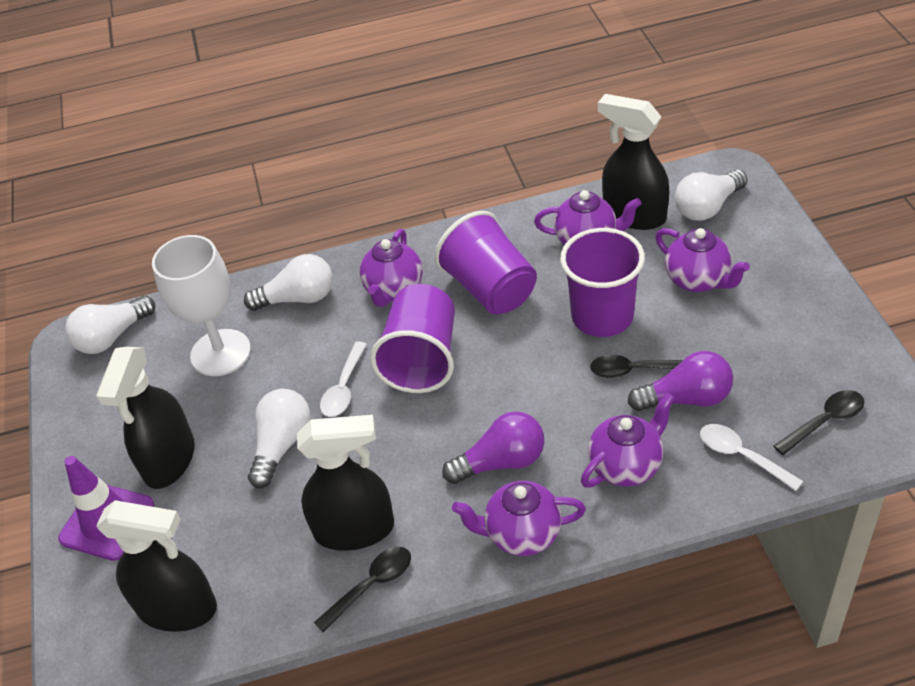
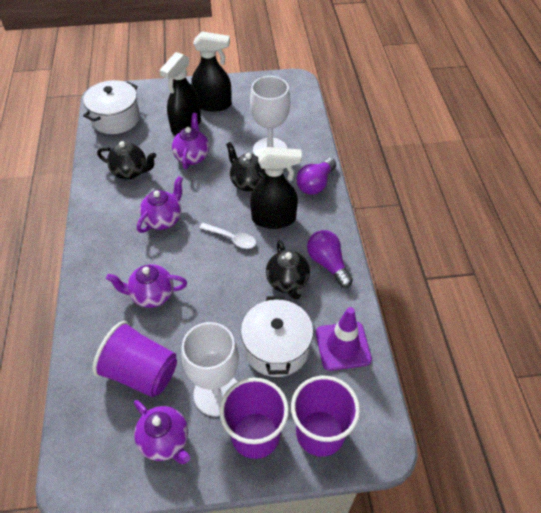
black spoon: 3 -> 0
black spray bottle: 4 -> 3
black teapot: 0 -> 3
purple teapot: 5 -> 4
white goblet: 1 -> 2
white light bulb: 4 -> 0
white pot: 0 -> 2
white spoon: 2 -> 1

